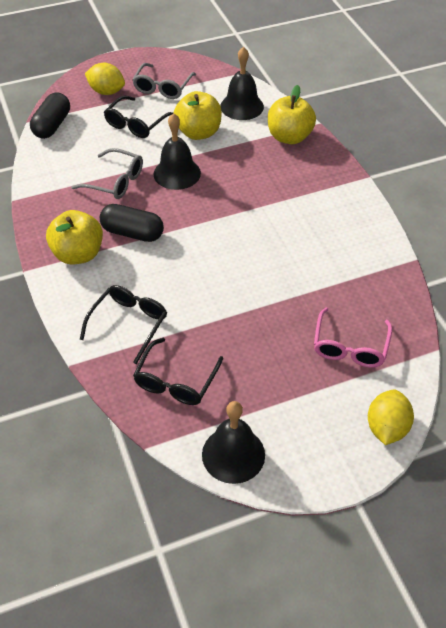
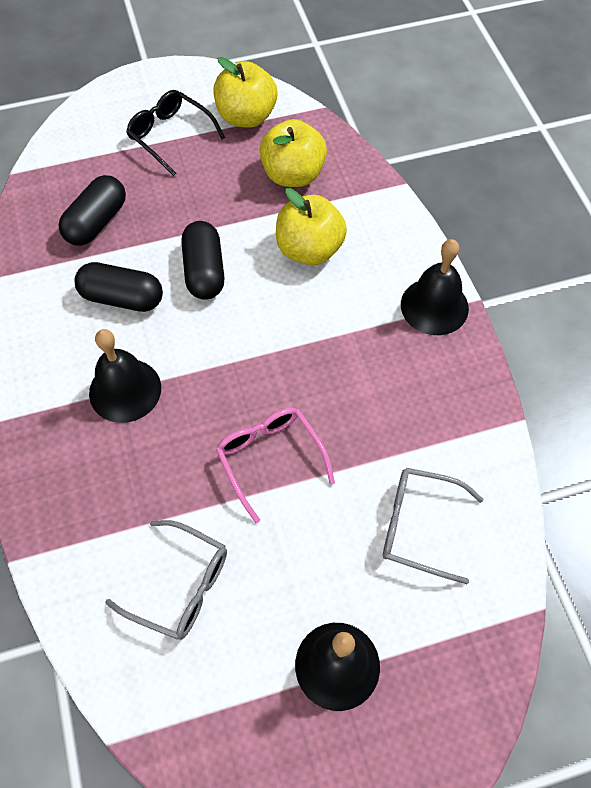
black capsule: 2 -> 3
black glasses: 3 -> 1
yellow lemon: 2 -> 0

